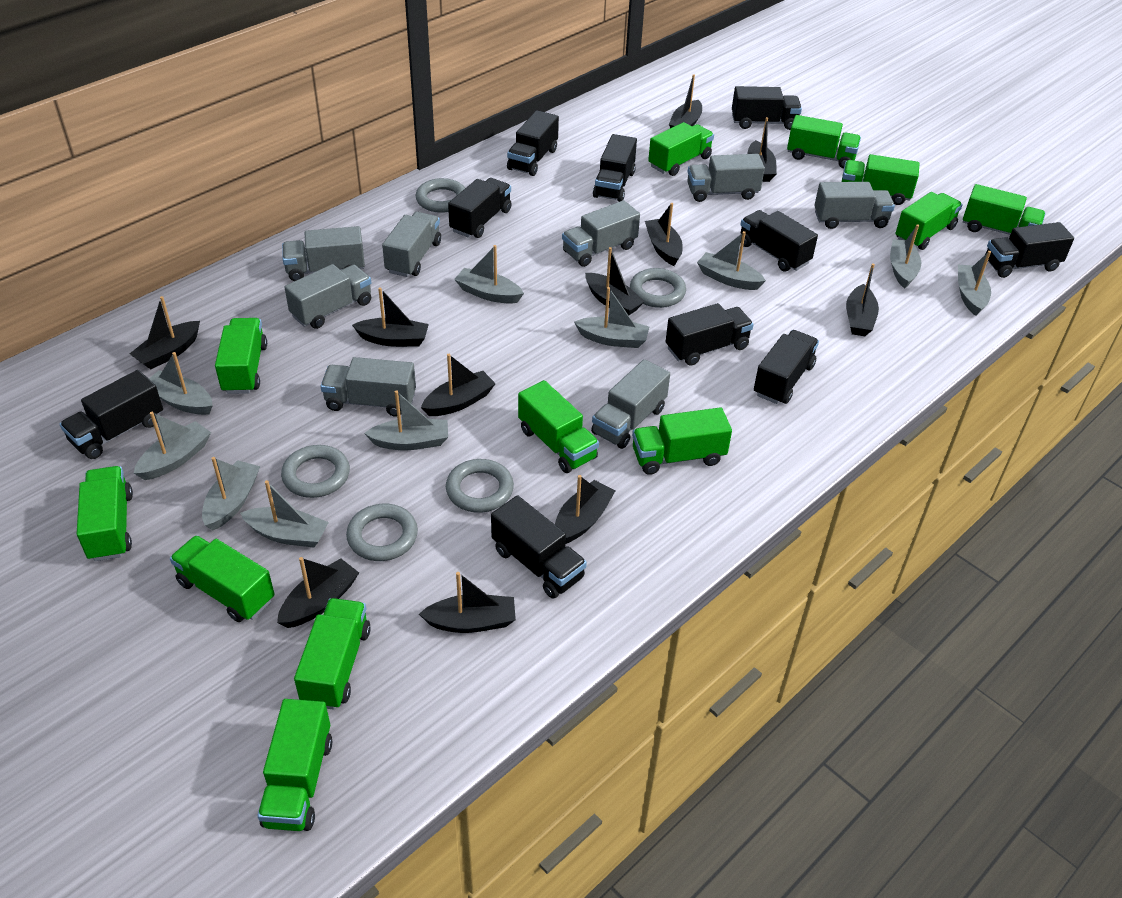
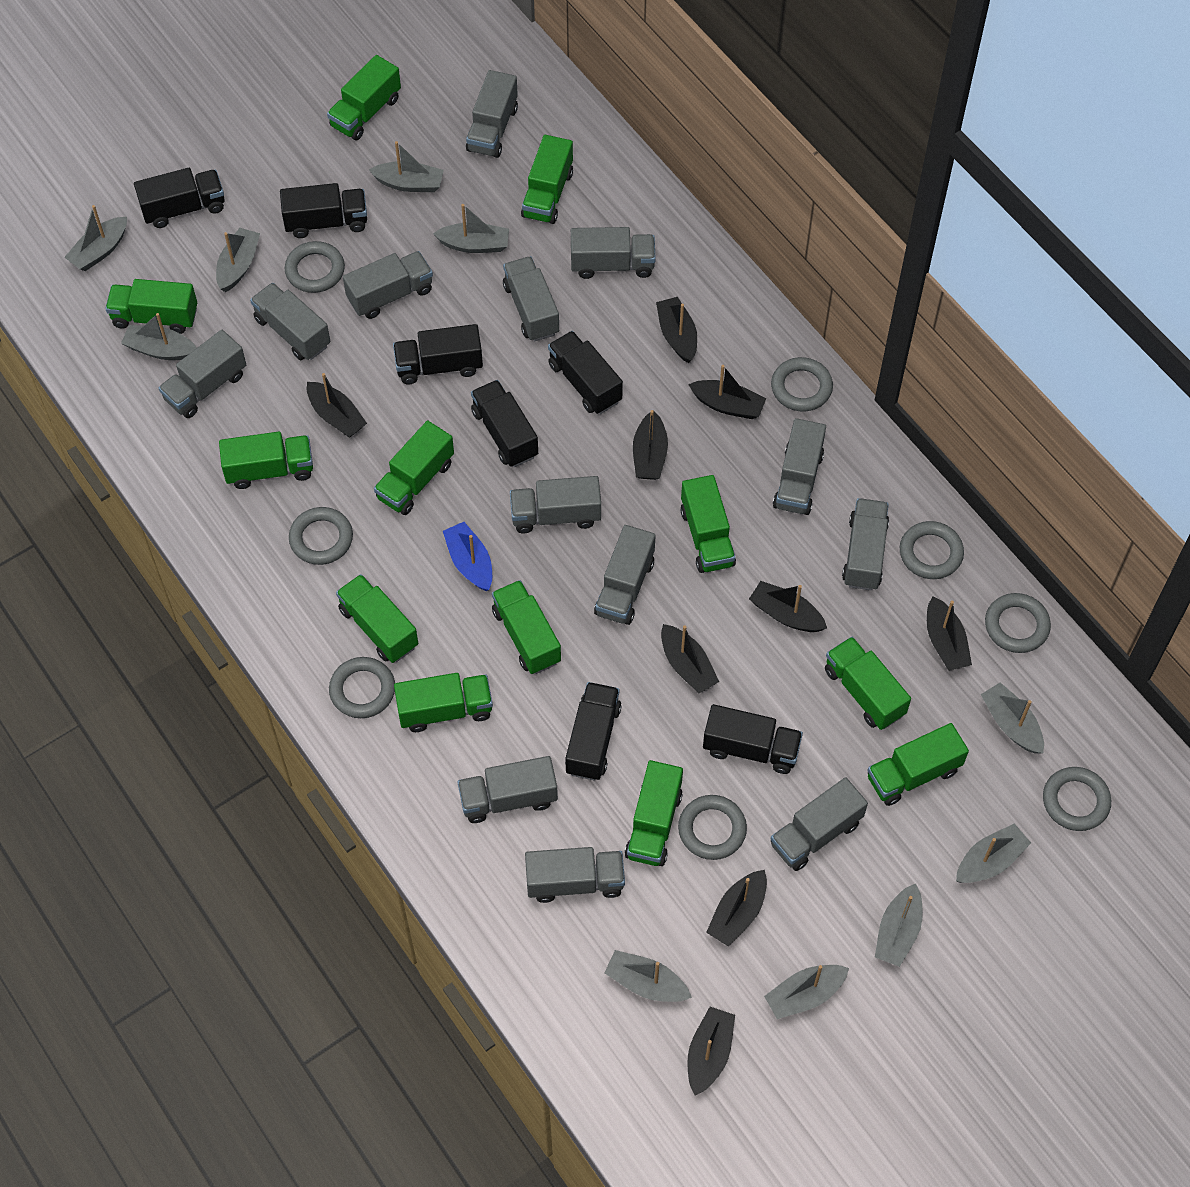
black boat: 11 -> 9
black truck: 10 -> 7
blue boat: 0 -> 1
grey ring: 5 -> 8
grey truck: 8 -> 13

